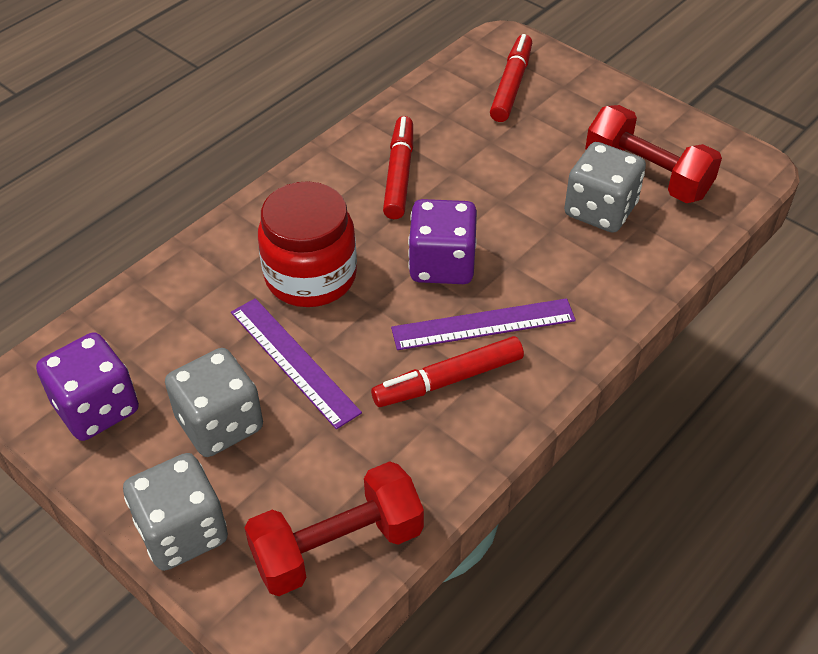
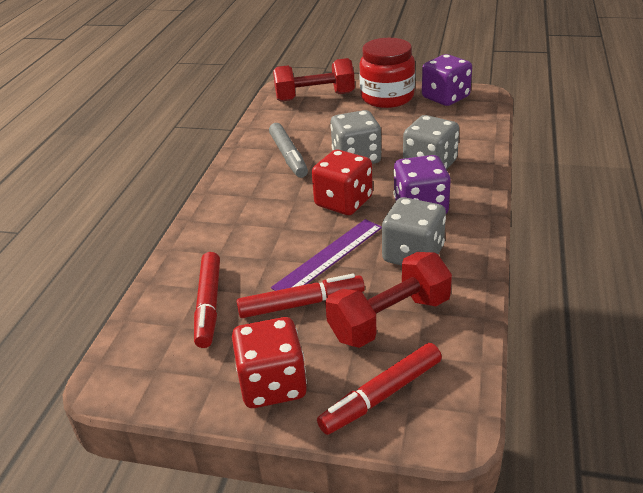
grey marker: 0 -> 1
purple ruler: 2 -> 1
red dice: 0 -> 2

